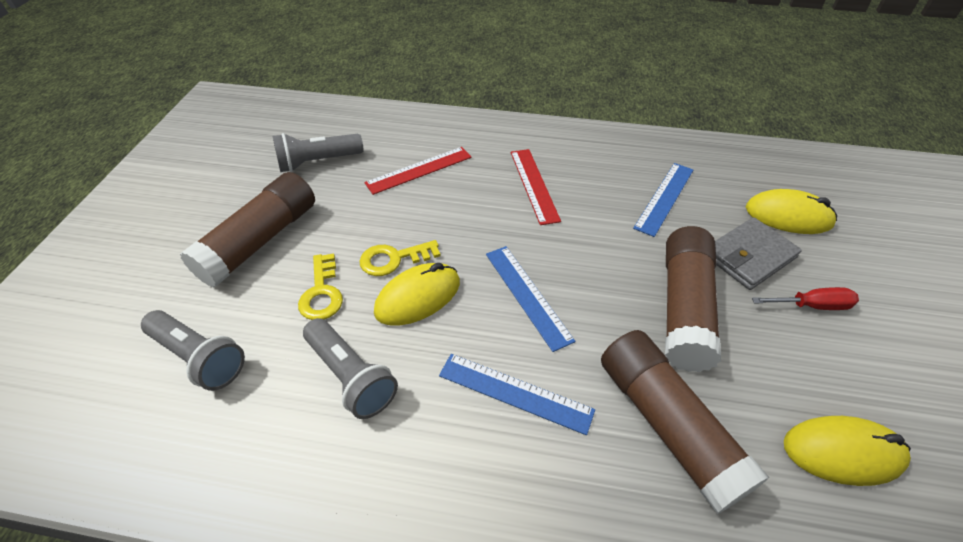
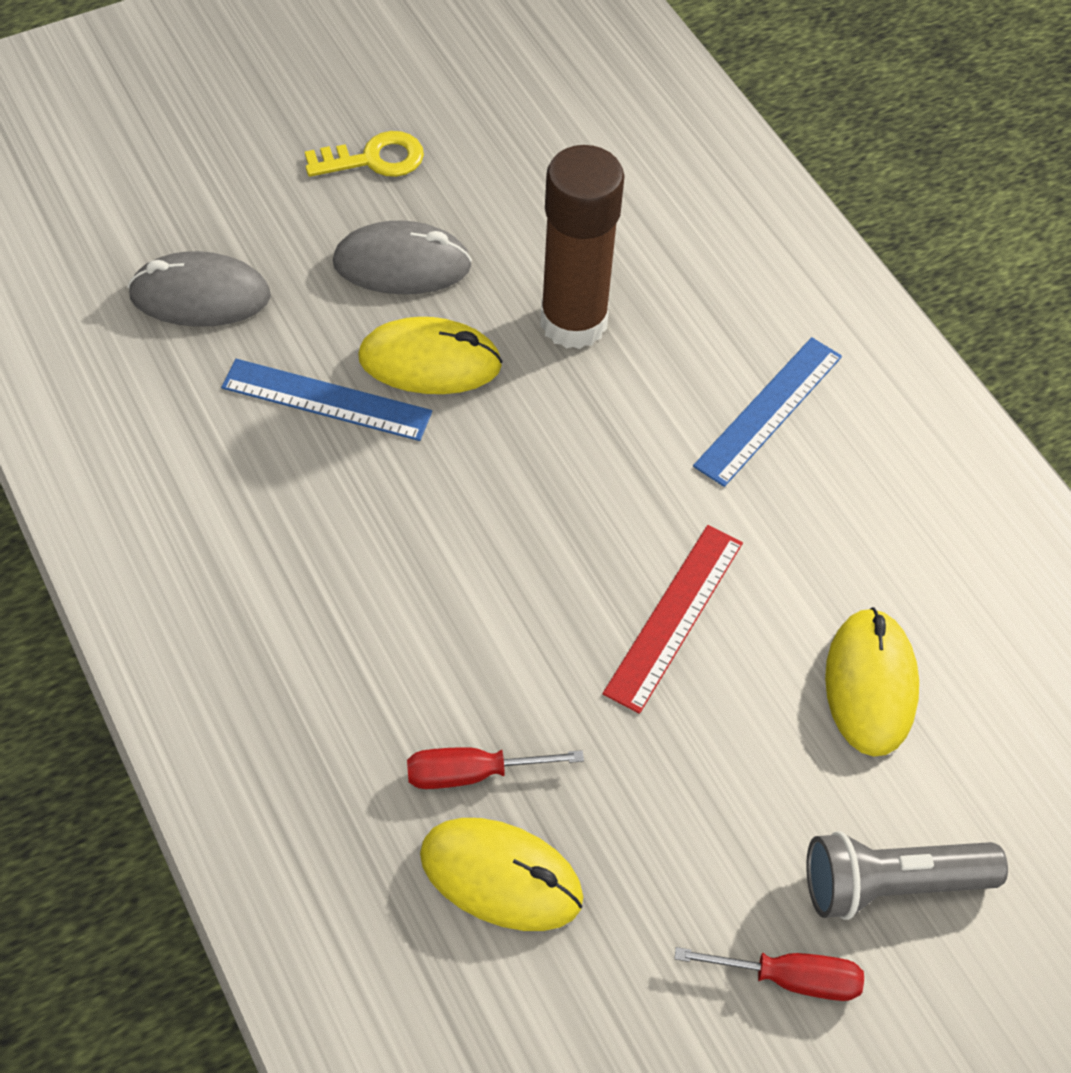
blue ruler: 3 -> 2
brown glue stick: 3 -> 1
grey flashlight: 3 -> 1
grey mouse: 0 -> 2
grey wallet: 1 -> 0
red ruler: 2 -> 1
red screwdriver: 1 -> 2
yellow key: 2 -> 1

